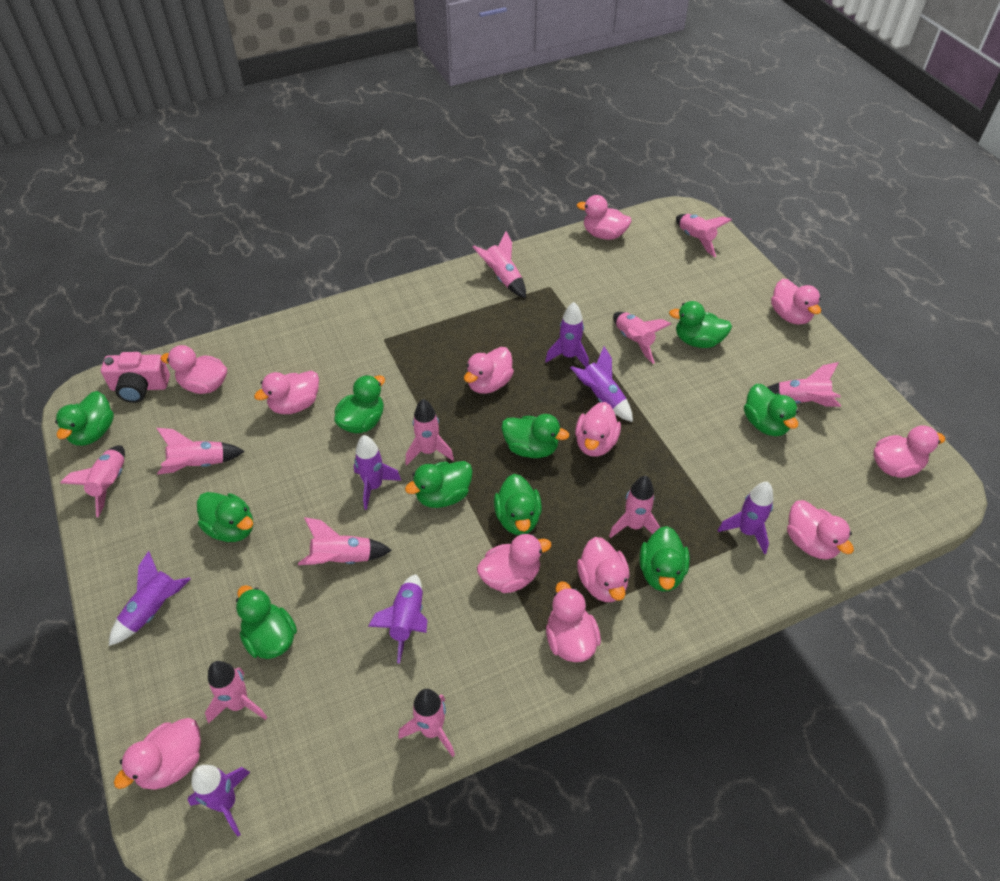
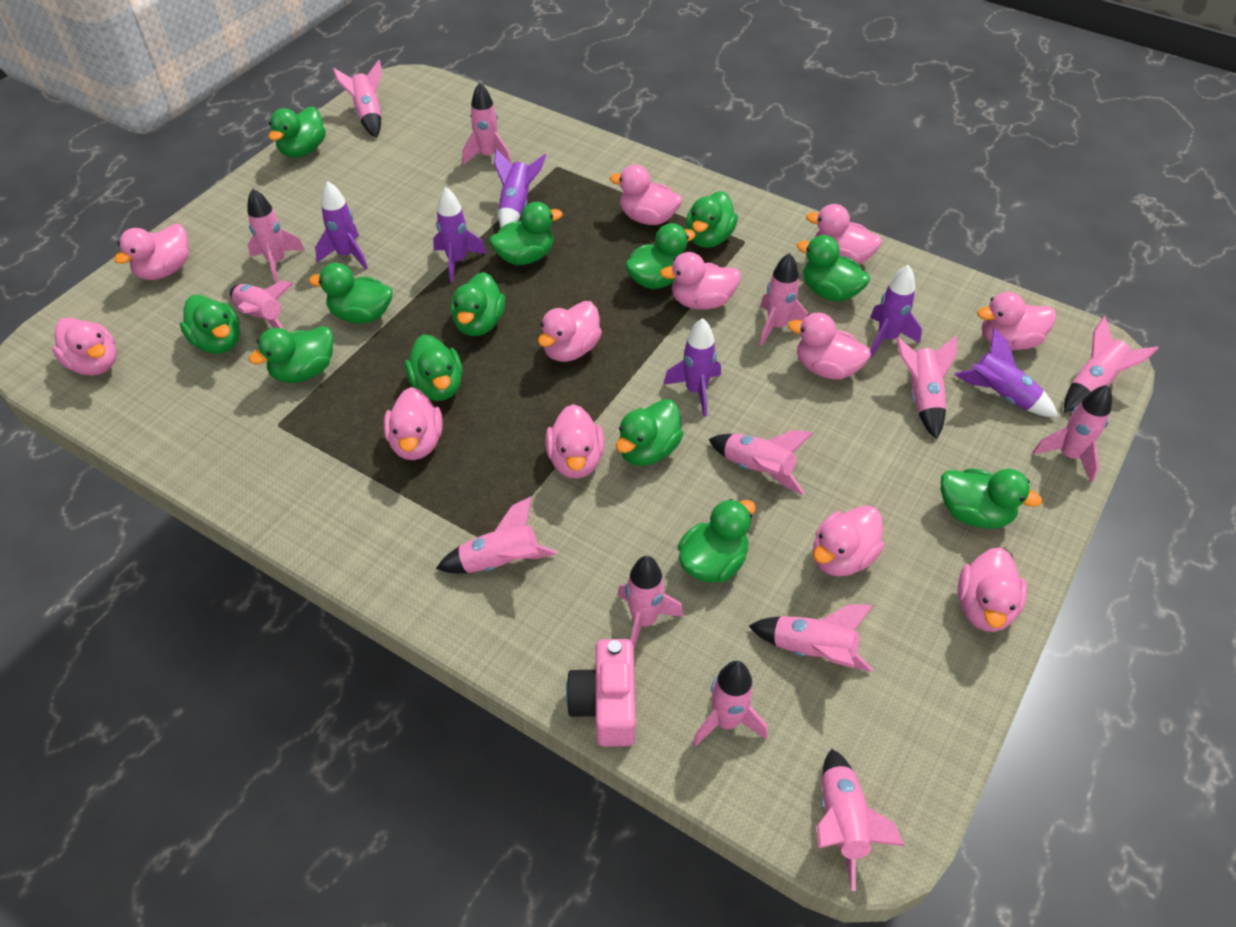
green duck: 10 -> 13
pink rocket: 11 -> 14
purple rocket: 7 -> 6

